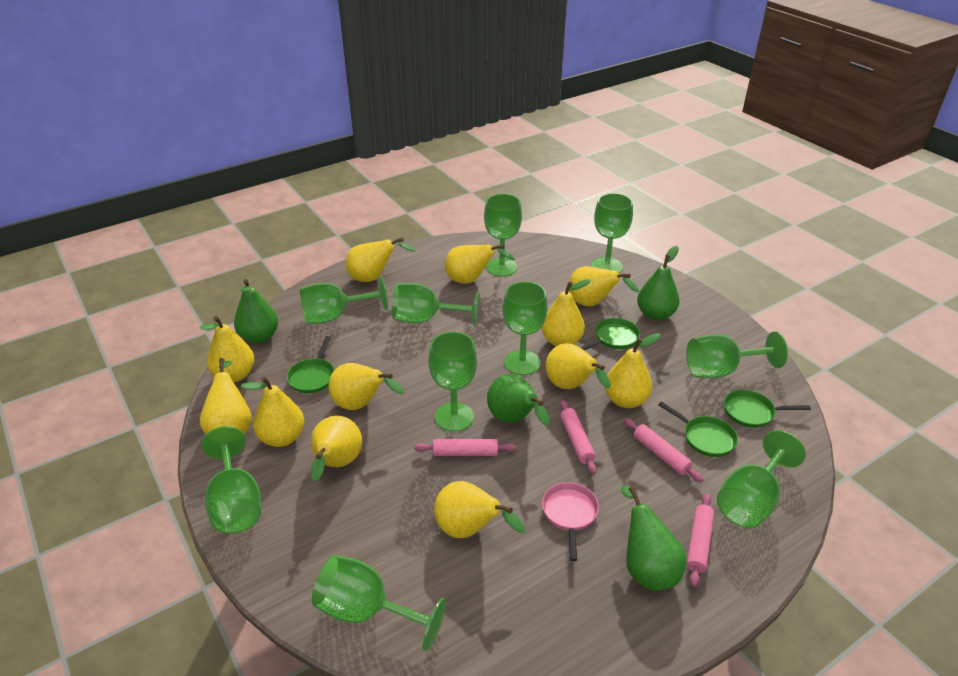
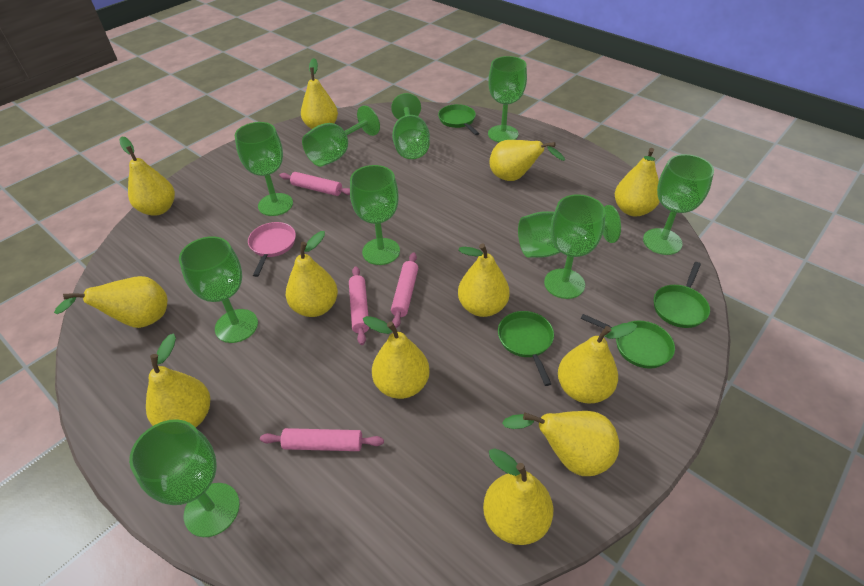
green pear: 4 -> 0

